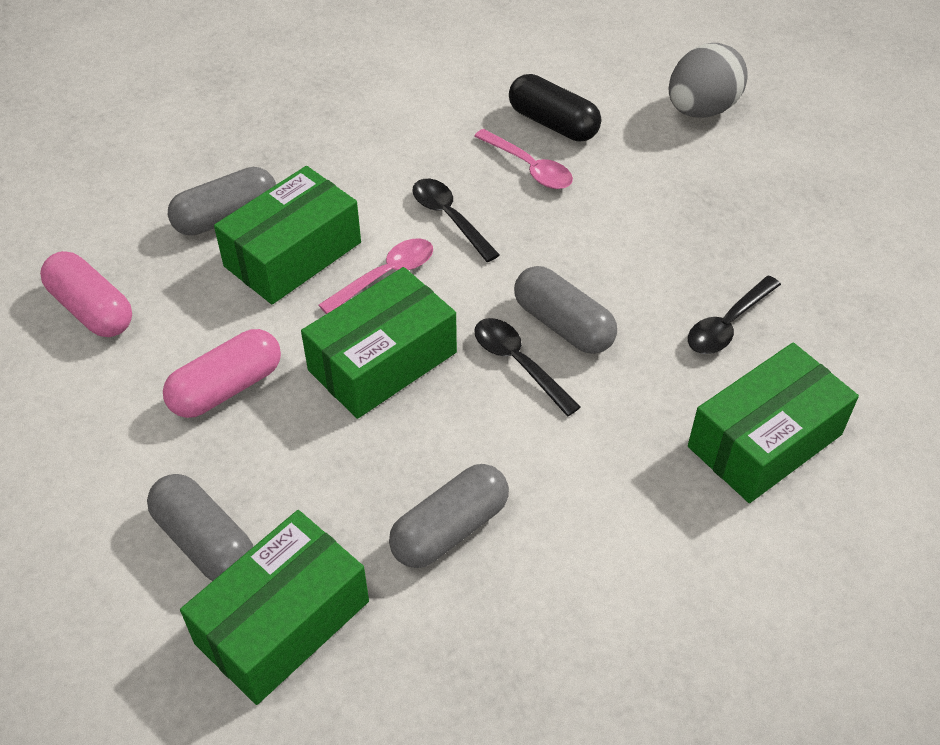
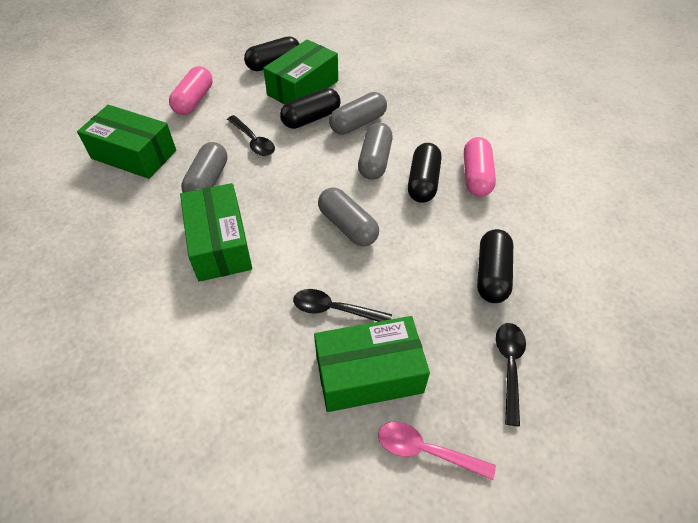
black capsule: 1 -> 4
grey egg: 1 -> 0
pink spoon: 2 -> 1

